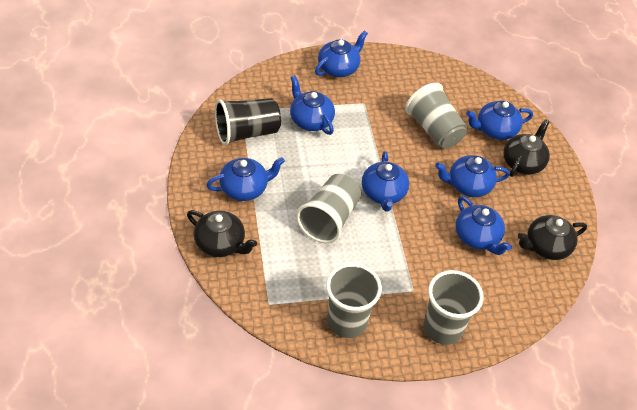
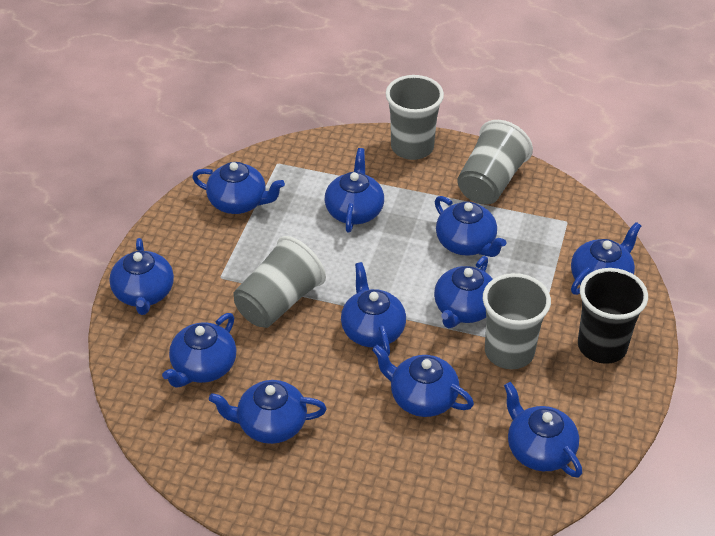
black teapot: 3 -> 0
blue teapot: 7 -> 11

